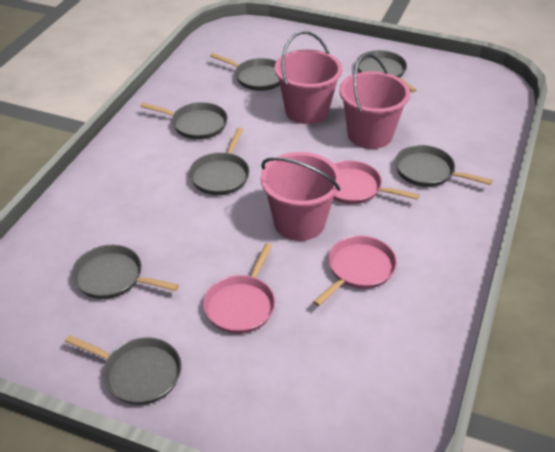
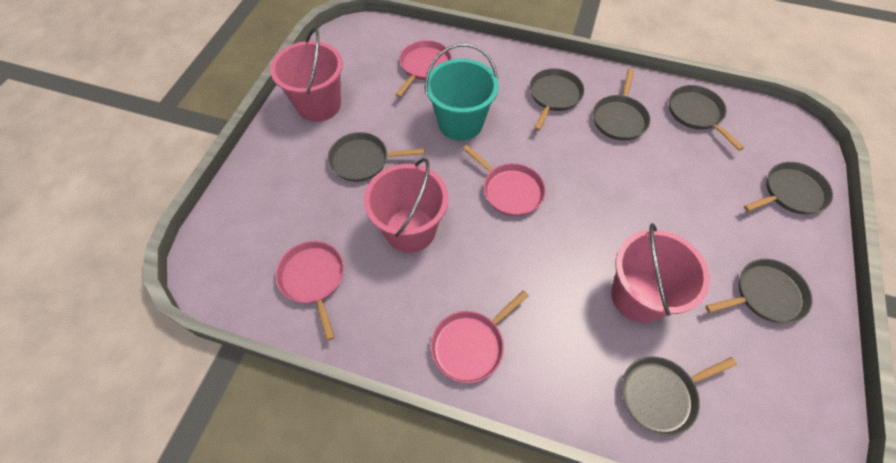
pink pan: 3 -> 4
turquoise bucket: 0 -> 1

